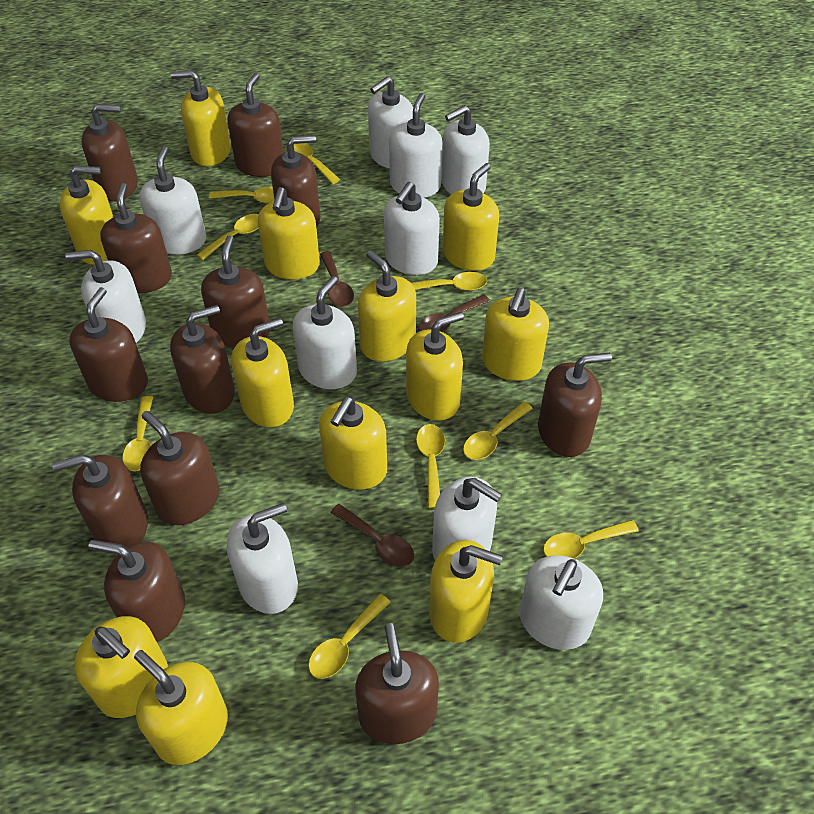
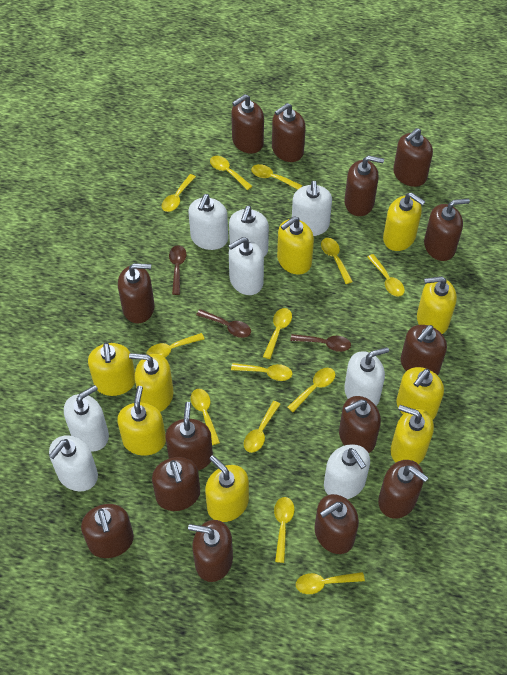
brown soap dispenser: 12 -> 14
white soap dispenser: 10 -> 8
yellow soap dispenser: 12 -> 9
yellow spoon: 9 -> 13

